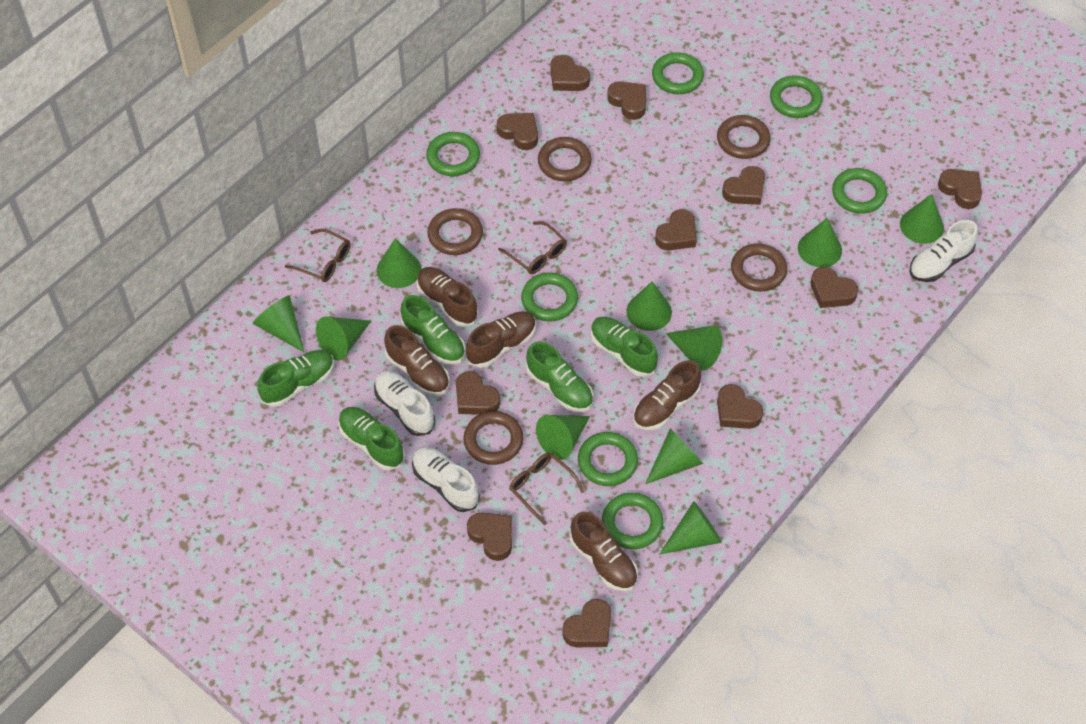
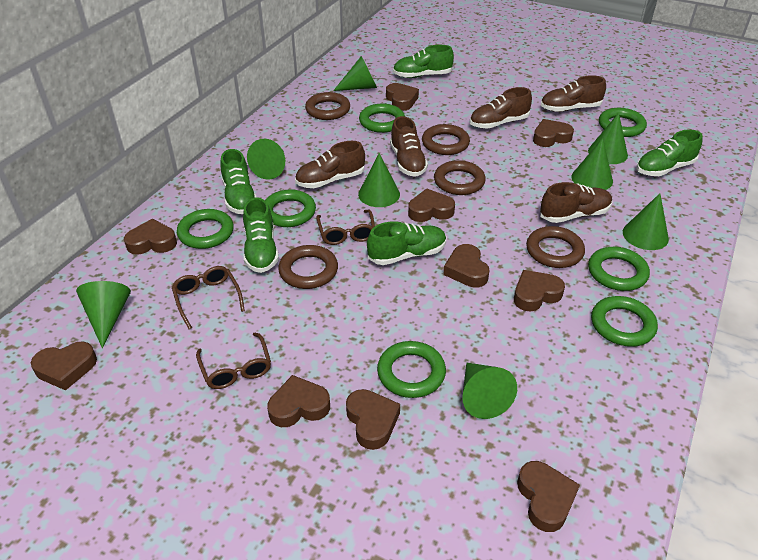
brown heart: 11 -> 10
green cone: 10 -> 8
white shoe: 3 -> 0

